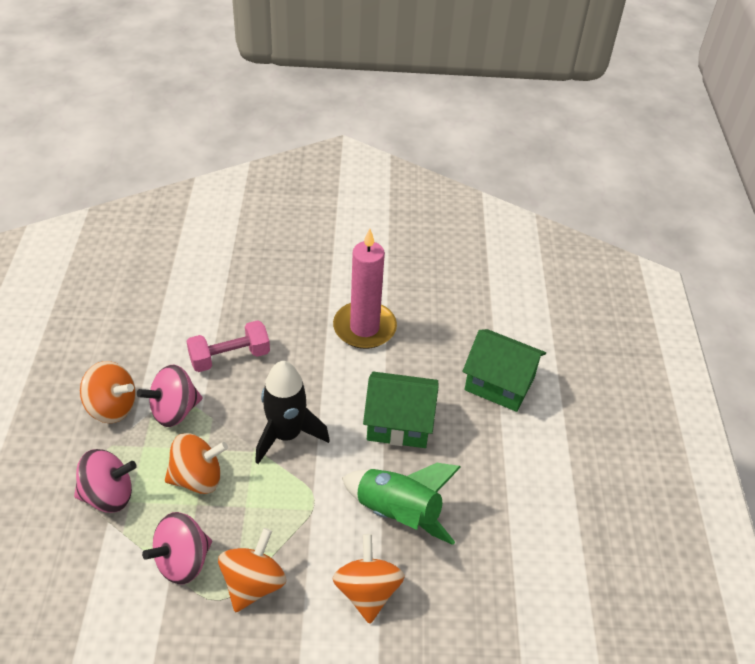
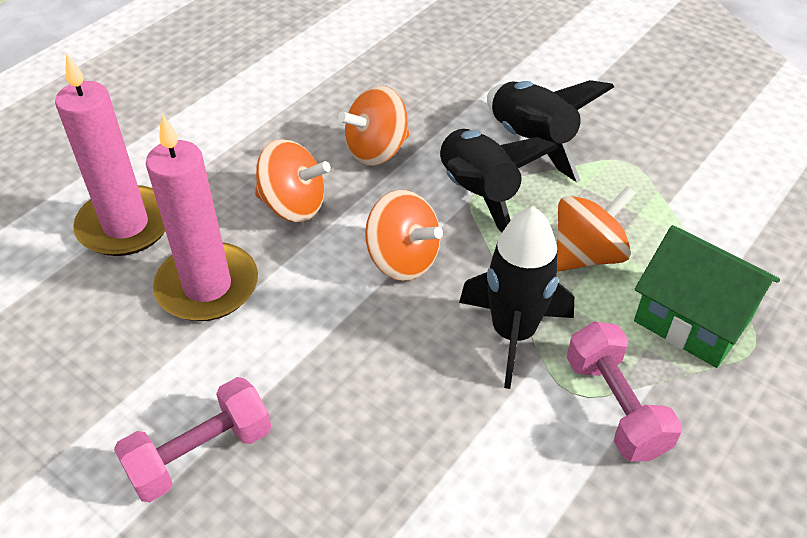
black rocket: 1 -> 3
green house: 2 -> 1
green rocket: 1 -> 0
pink candle: 1 -> 2
pink dumbbell: 1 -> 2
pink spinning top: 3 -> 0

